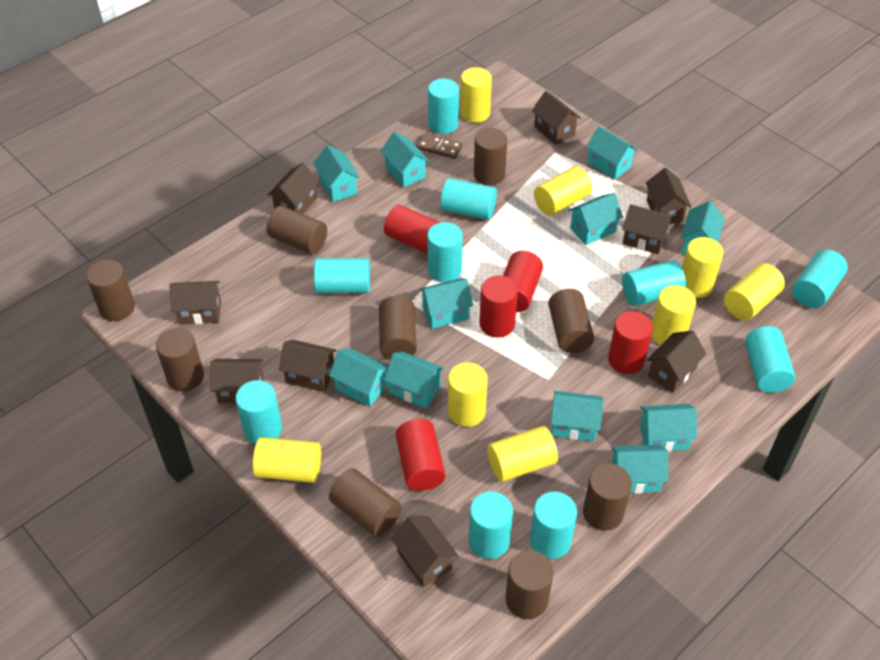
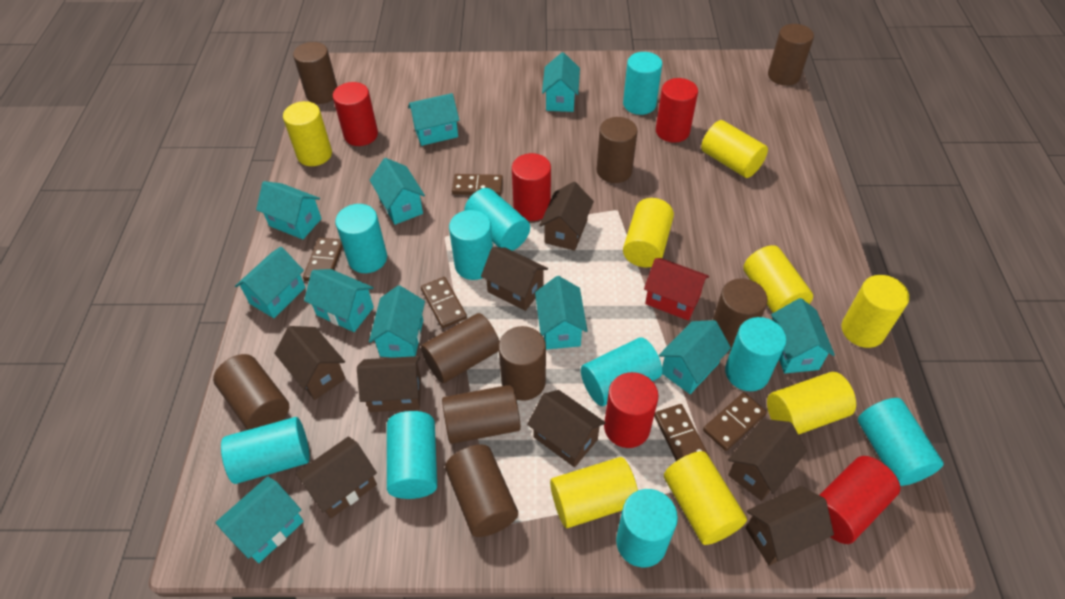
brown domino: 1 -> 5
brown house: 9 -> 8
red house: 0 -> 1

